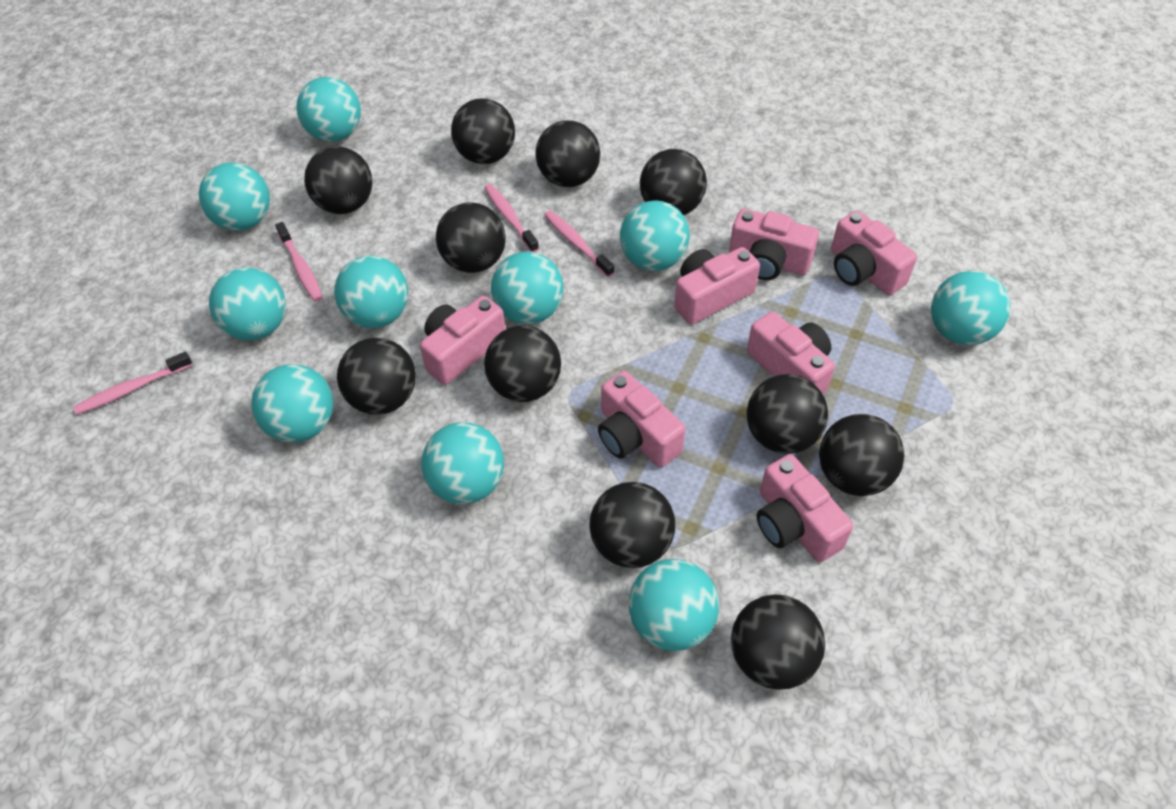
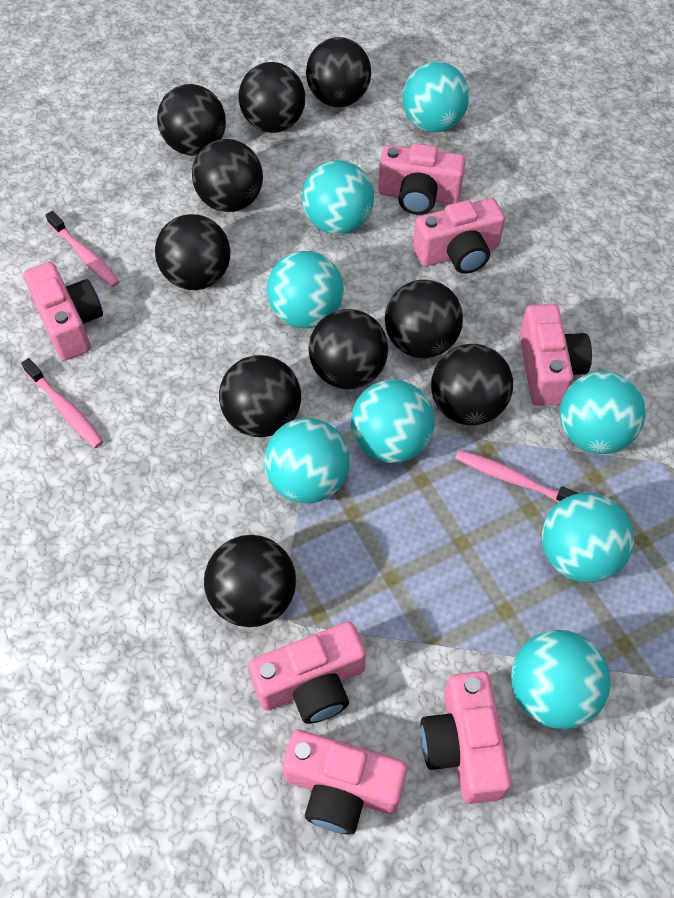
black ball: 11 -> 10
pink toothbrush: 4 -> 3
turquoise ball: 10 -> 8

